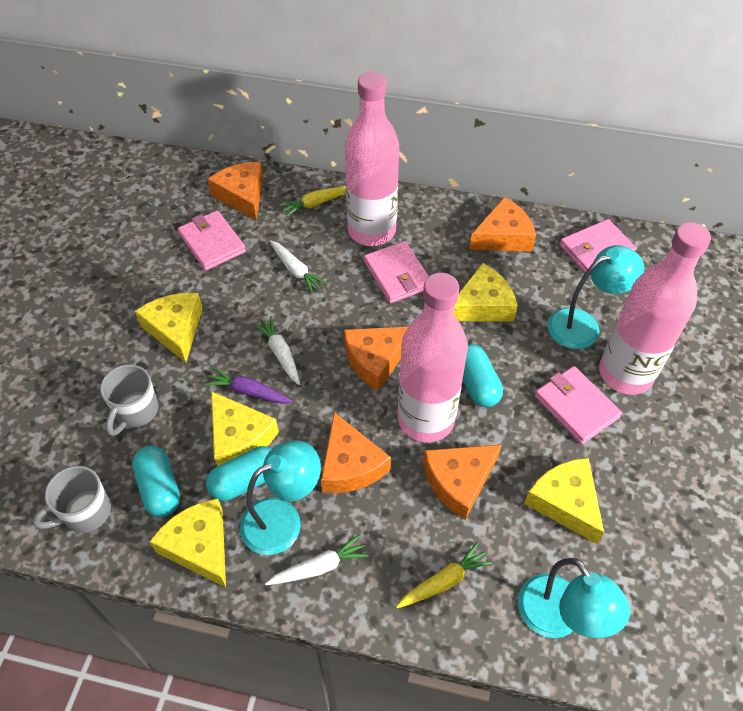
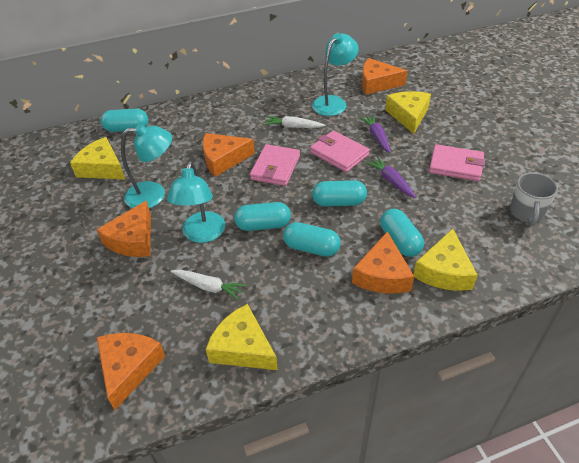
grey mug: 2 -> 1
pink bottle: 3 -> 0
pink wallet: 4 -> 3
purple carrot: 1 -> 2
turquoise capsule: 3 -> 5
white carrot: 3 -> 2
yellow carrot: 2 -> 0
yellow cheese: 5 -> 4

